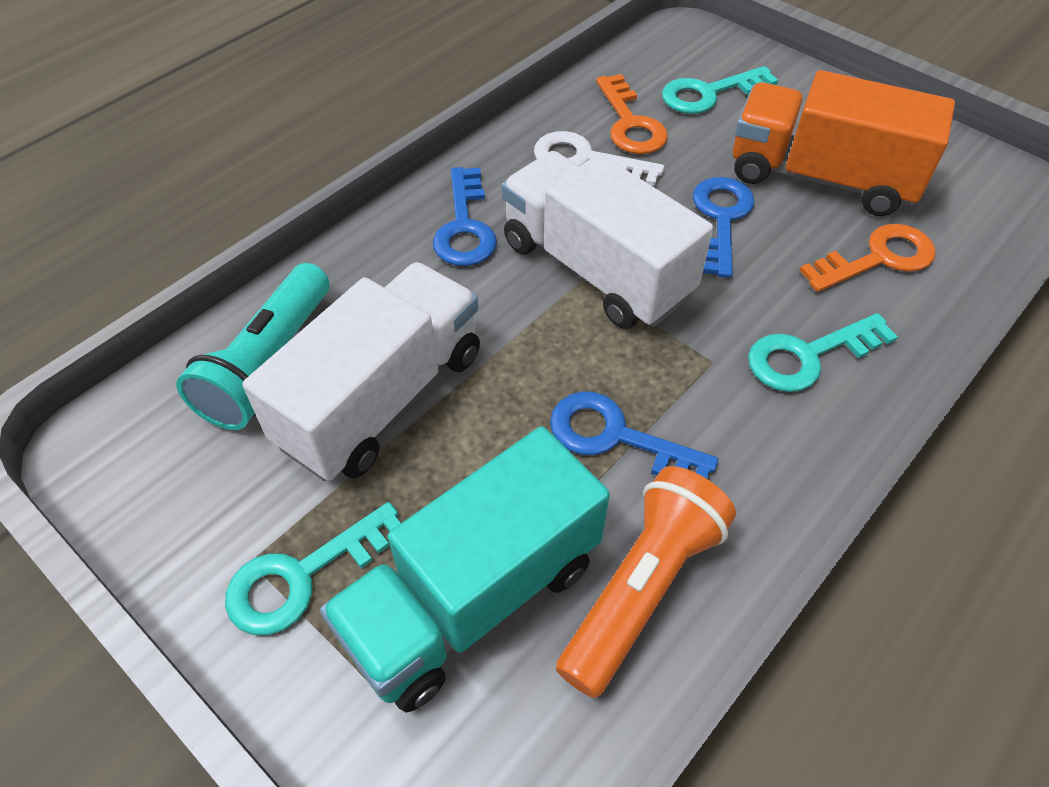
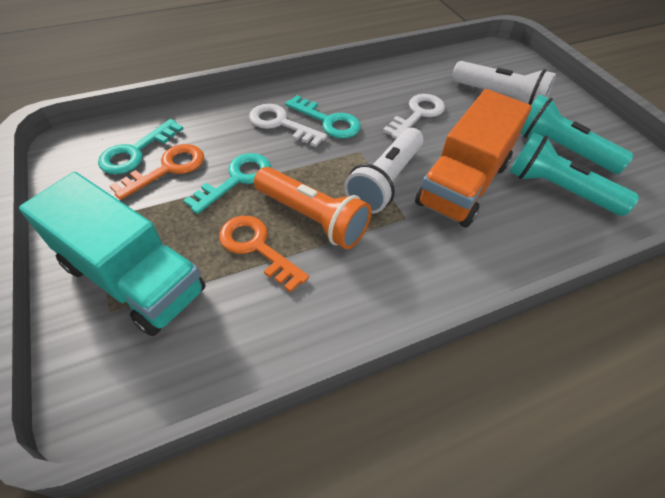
blue key: 3 -> 0
turquoise flashlight: 1 -> 2
white flashlight: 0 -> 2
white key: 1 -> 2
white truck: 2 -> 0

